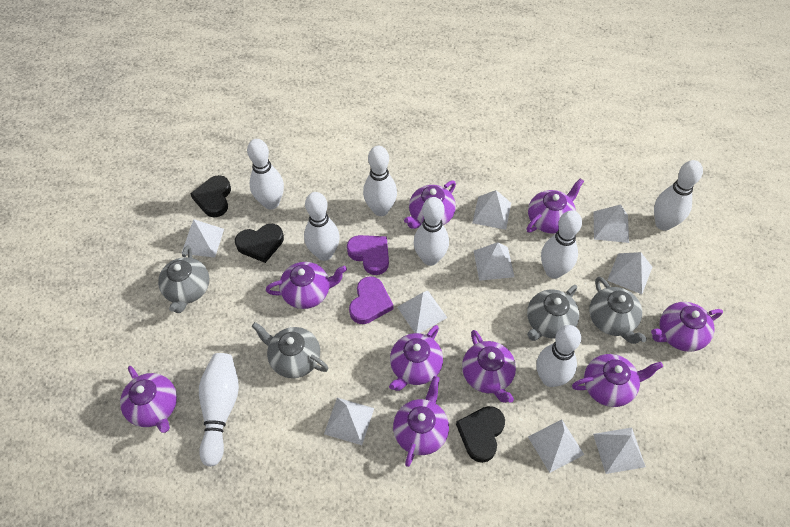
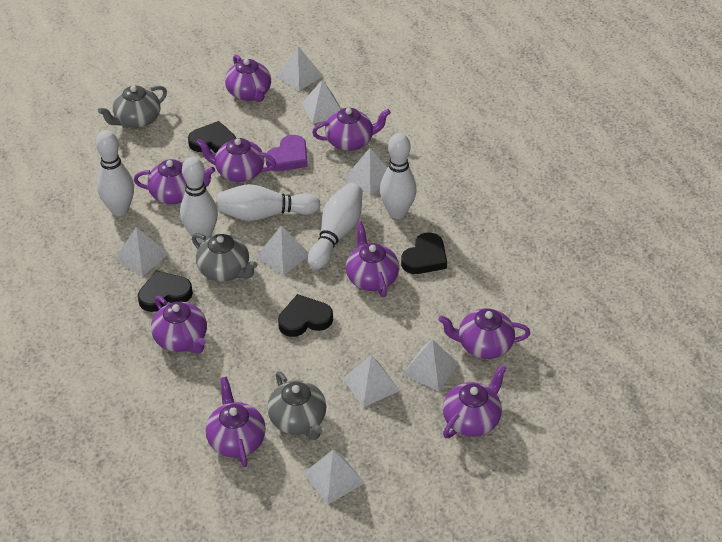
black heart: 3 -> 4
grey teapot: 4 -> 3
purple heart: 2 -> 1
white bowling pin: 8 -> 5
white pyramid: 9 -> 8

